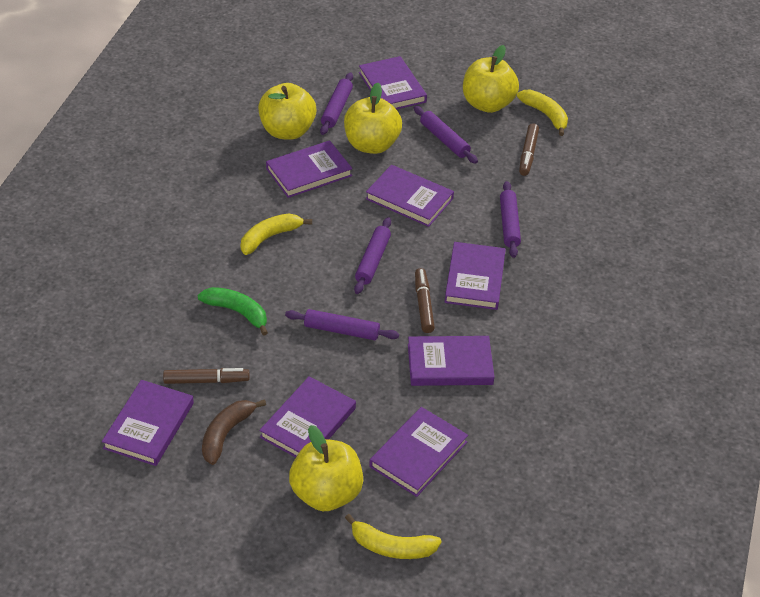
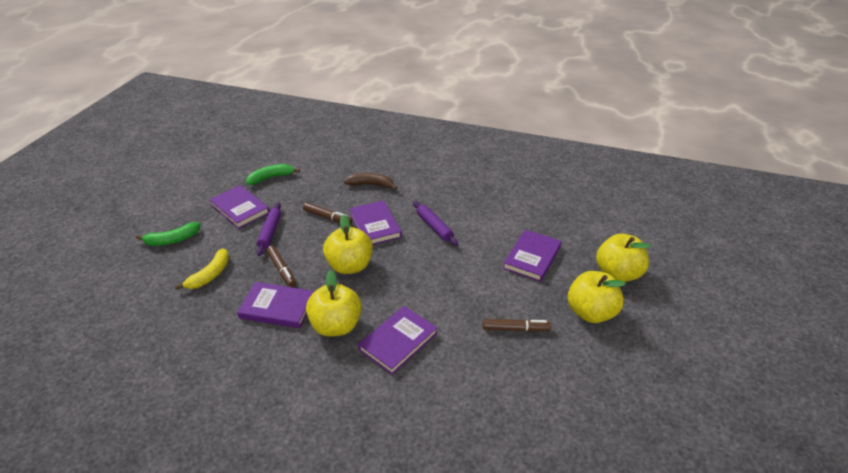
green banana: 1 -> 2
purple book: 8 -> 5
purple rolling pin: 5 -> 2
yellow banana: 3 -> 1

